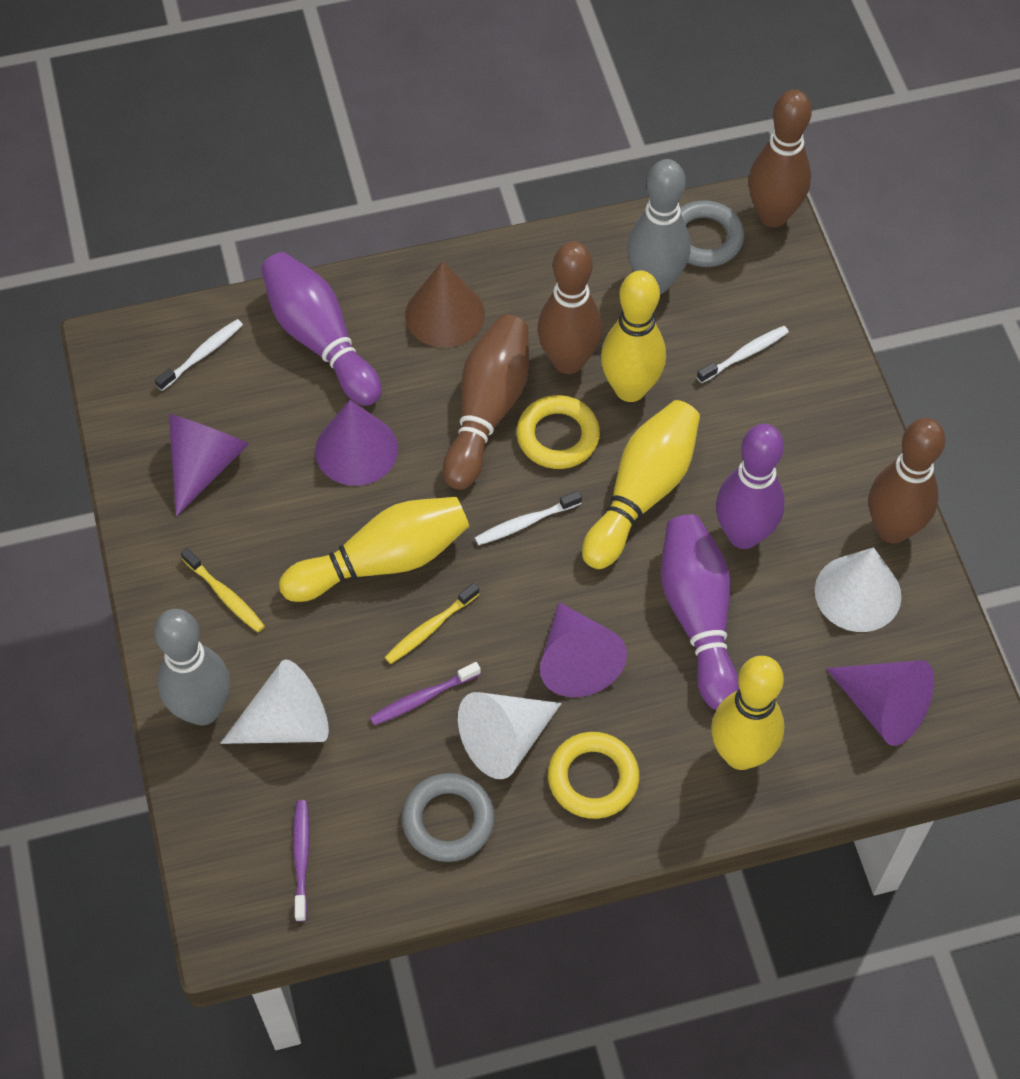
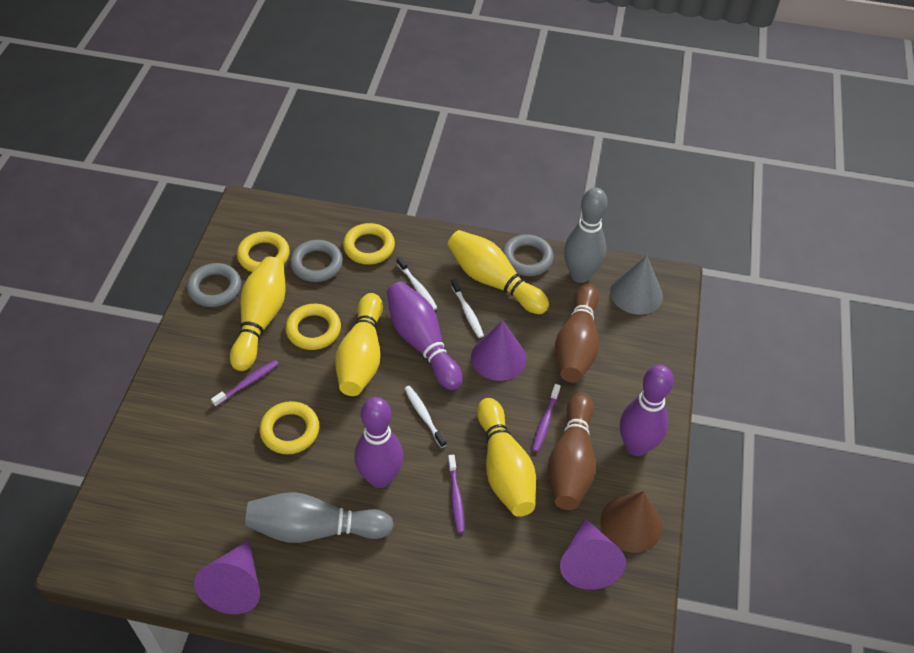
brown bowling pin: 4 -> 2
grey cone: 0 -> 1
grey ring: 2 -> 3
purple cone: 4 -> 3
purple toothbrush: 2 -> 3
white cone: 3 -> 0
yellow ring: 2 -> 4
yellow toothbrush: 2 -> 0

